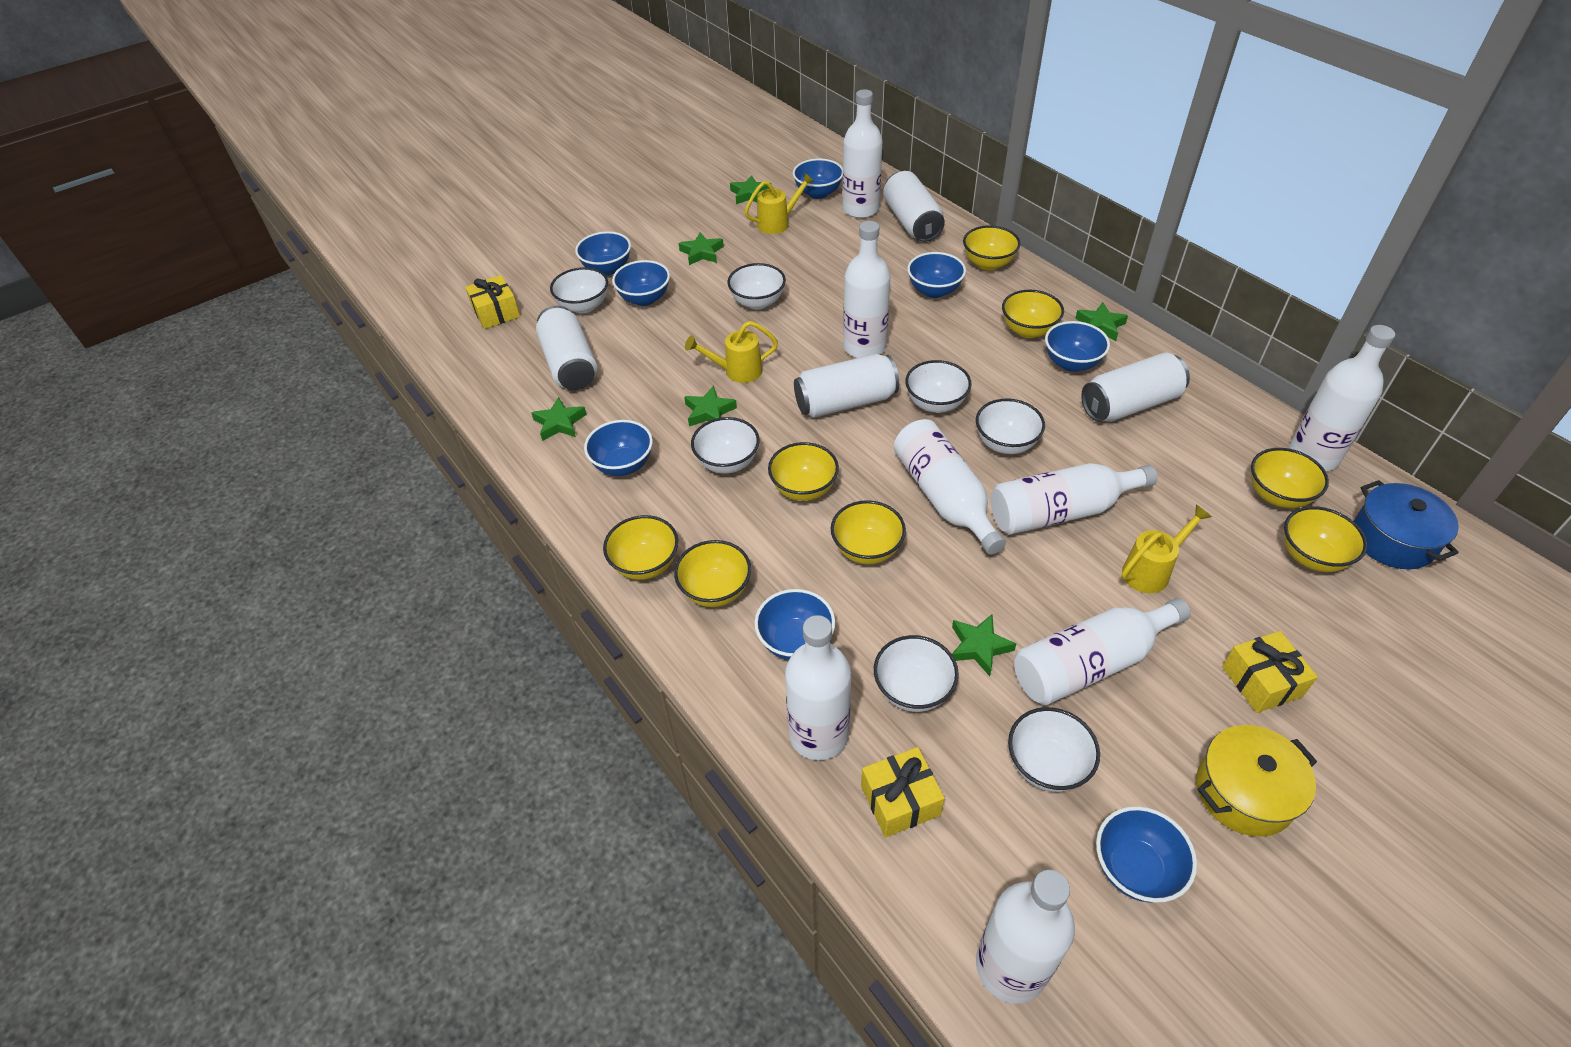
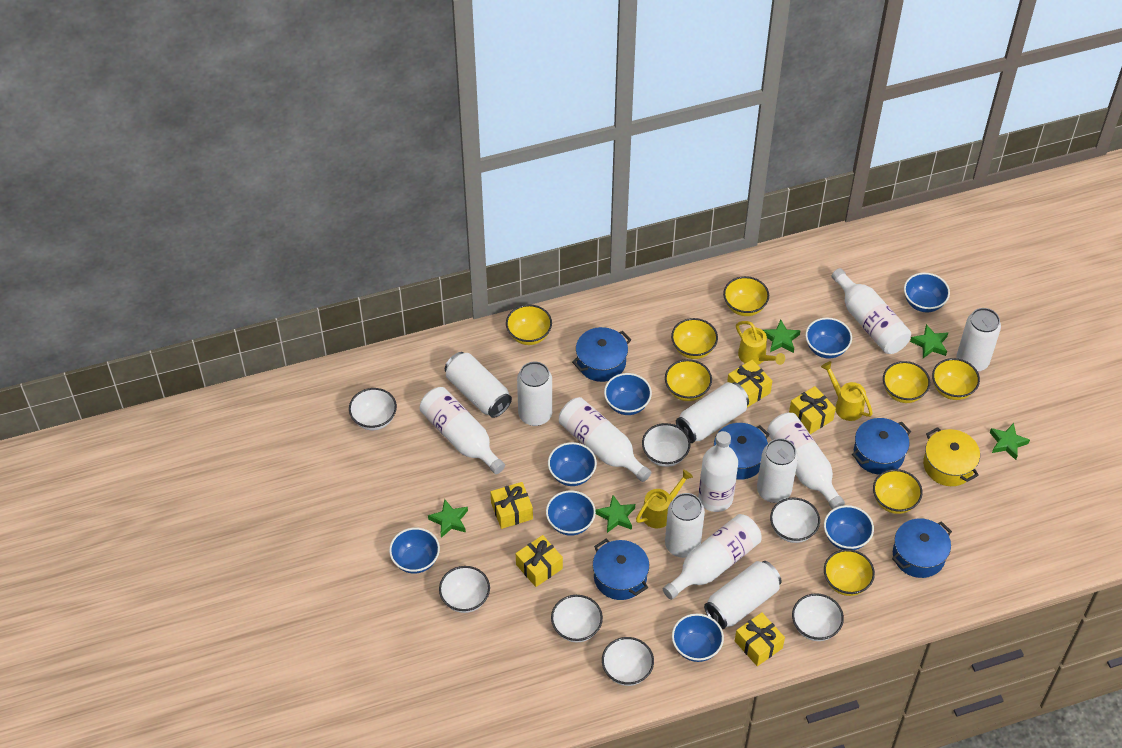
blue pot: 1 -> 5
green star: 6 -> 5
white bottle: 8 -> 6
white can: 4 -> 7
yellow gift: 3 -> 5

